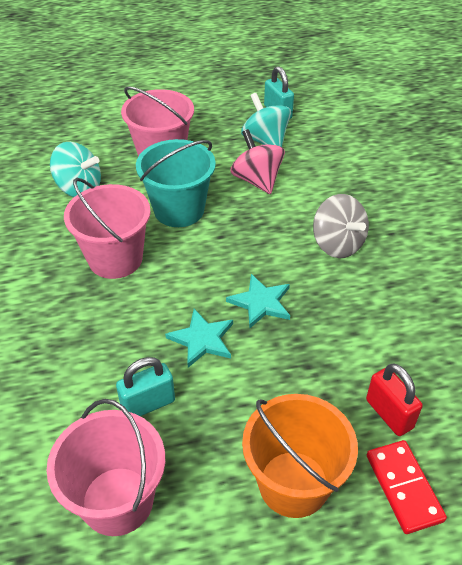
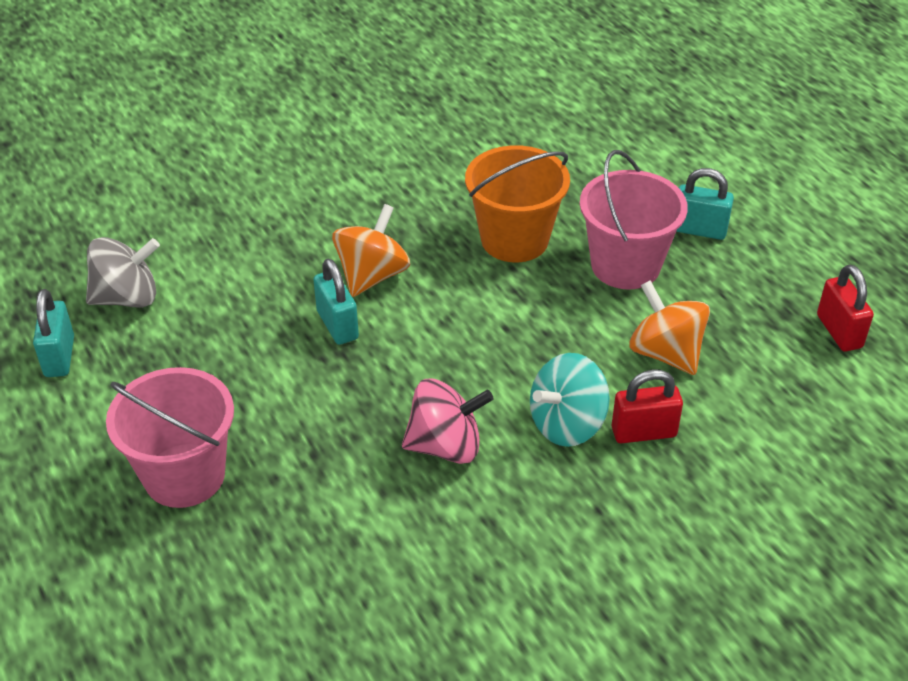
orange spinning top: 0 -> 2
pink bucket: 3 -> 2
red domino: 1 -> 0
red padlock: 1 -> 2
turquoise bucket: 1 -> 0
turquoise padlock: 2 -> 3
turquoise spinning top: 2 -> 1
turquoise star: 2 -> 0

